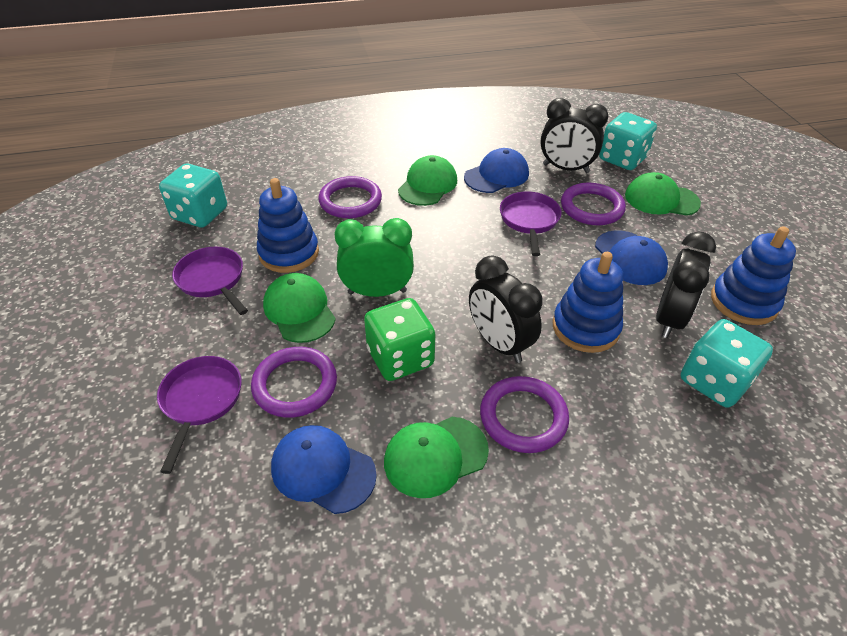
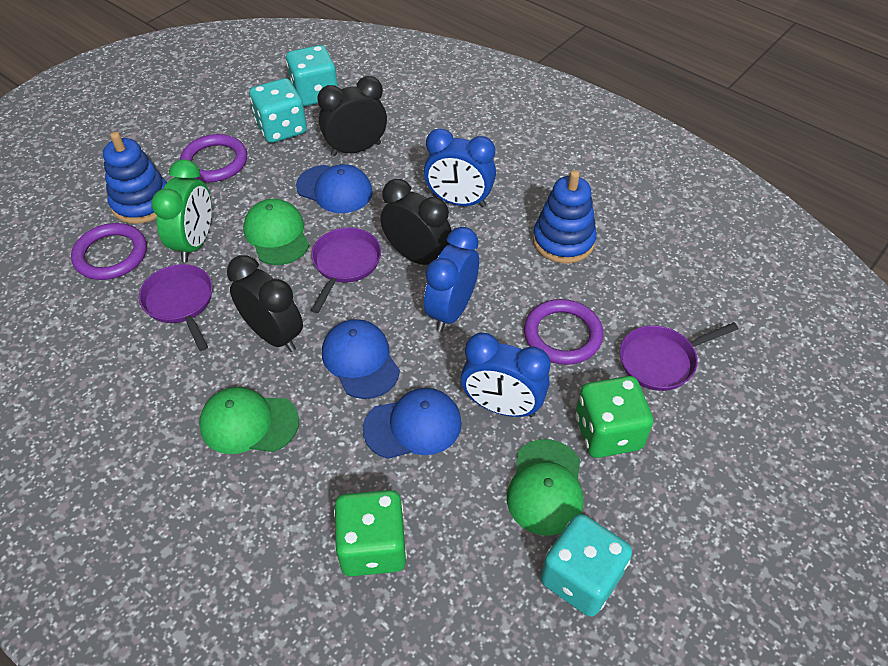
blue clock: 0 -> 3
blue stacking toy: 3 -> 2
green cap: 4 -> 3
green dice: 1 -> 2
purple ring: 4 -> 3

